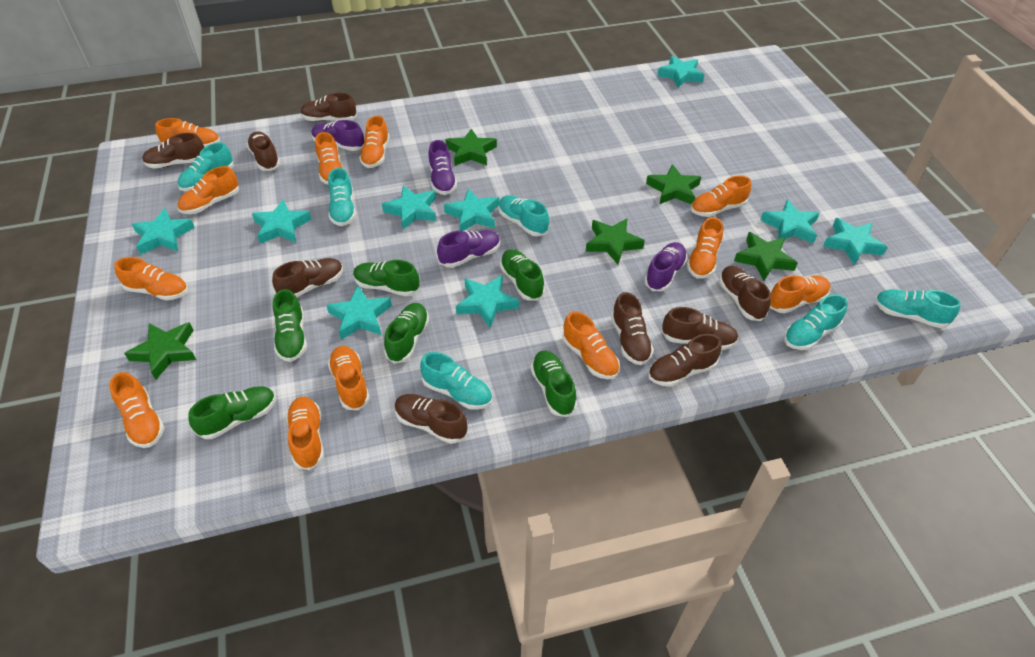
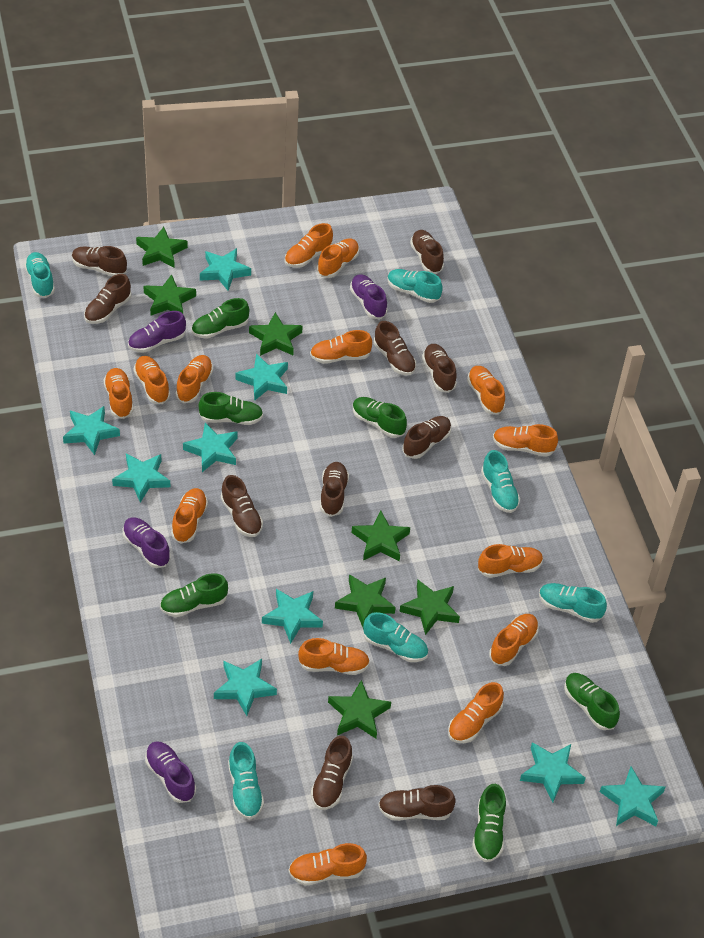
brown shoe: 9 -> 10
green star: 5 -> 7
orange shoe: 12 -> 14

